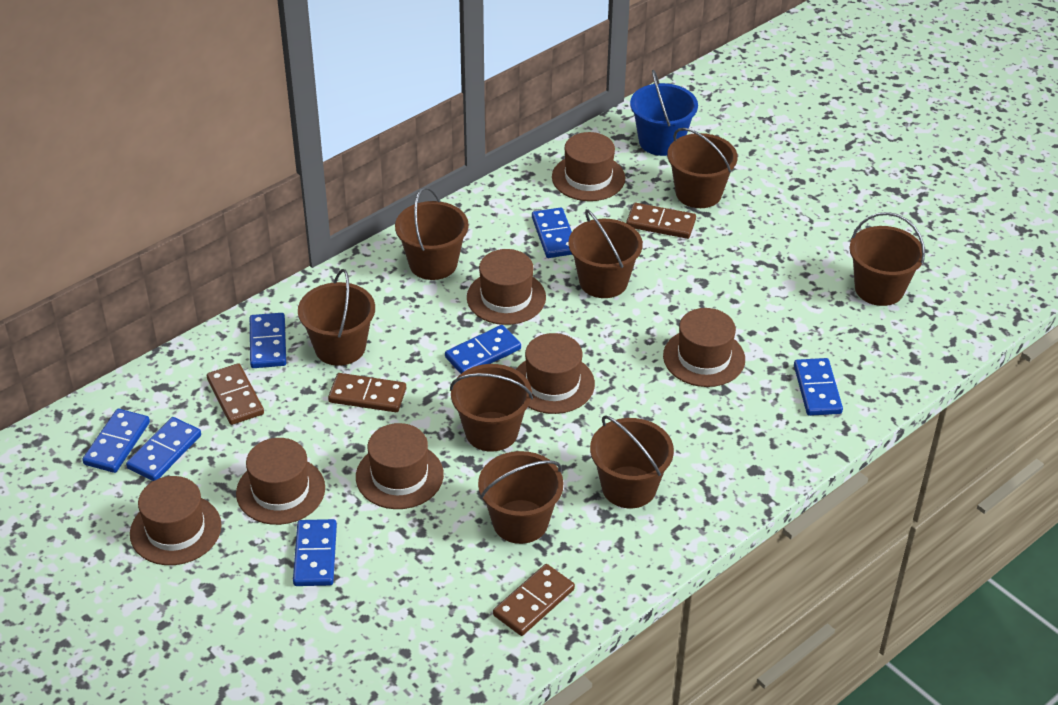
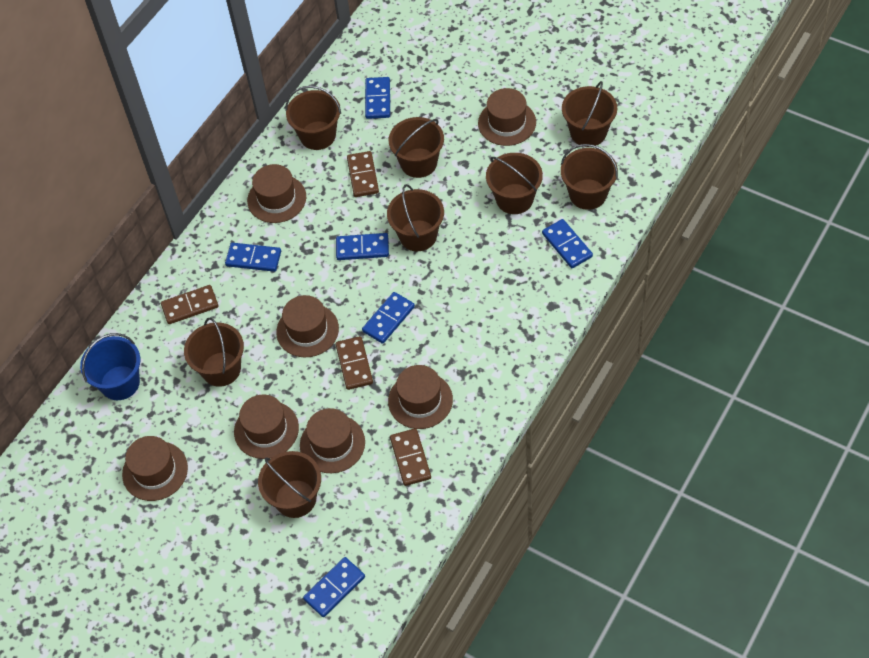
blue domino: 7 -> 6

